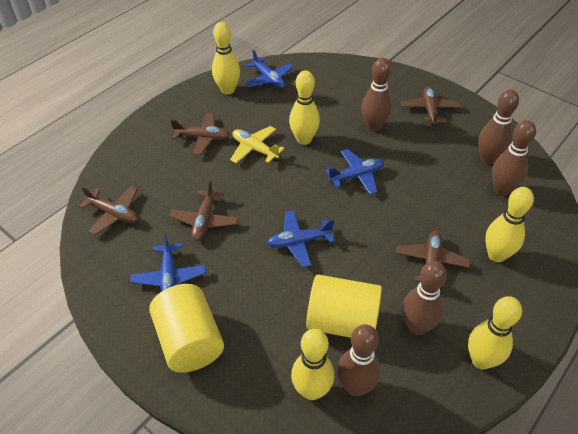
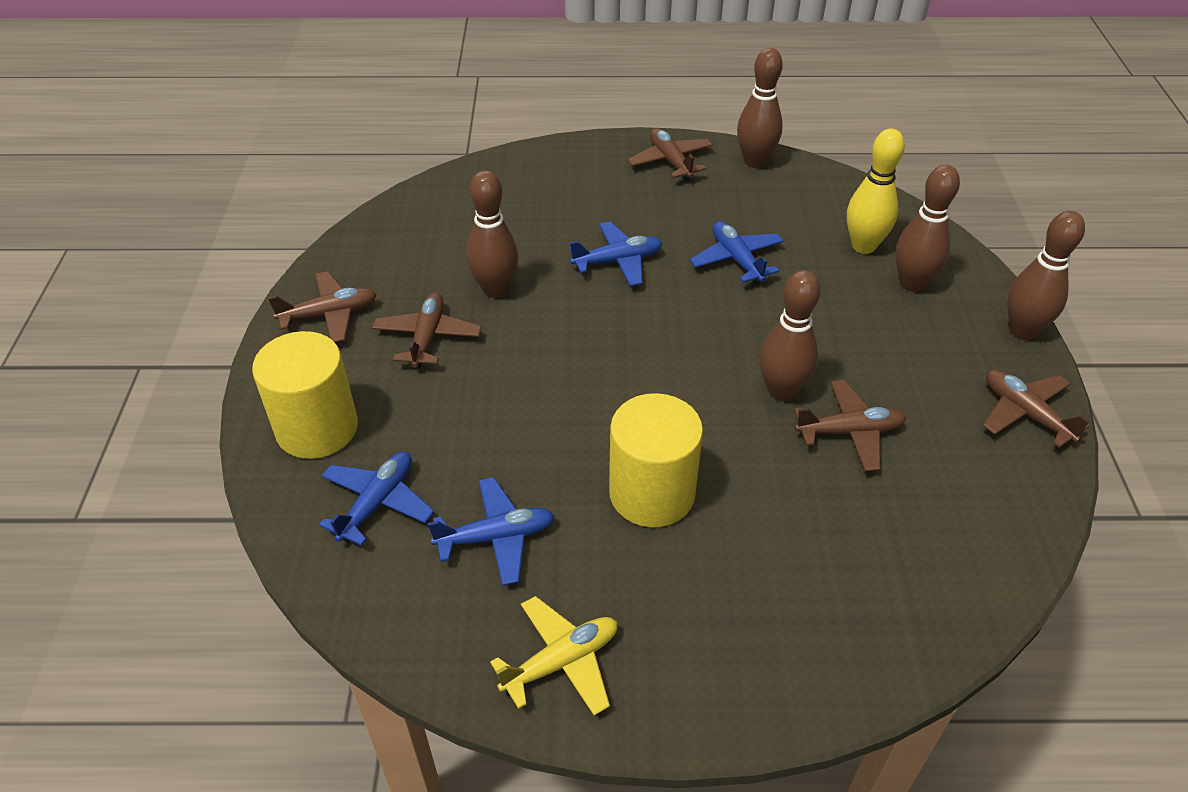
yellow bowling pin: 5 -> 1

